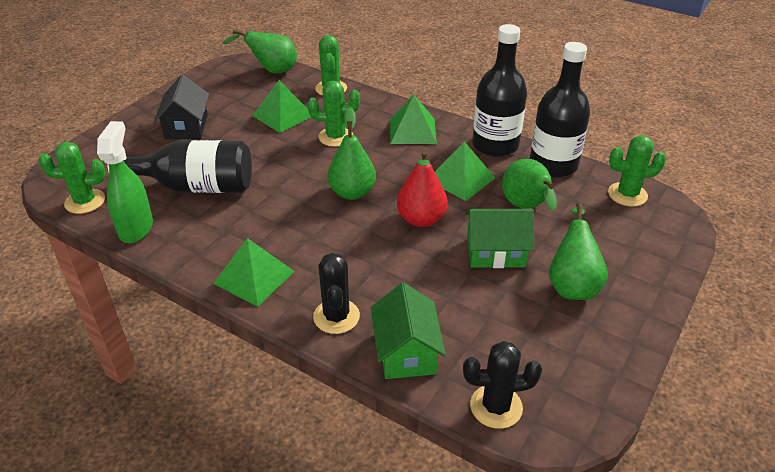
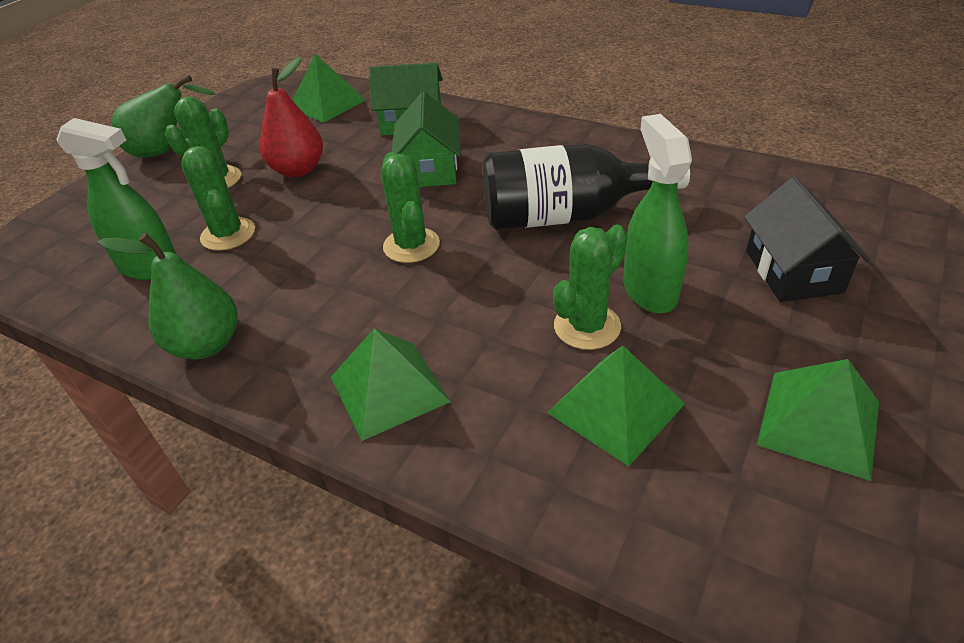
black bottle: 3 -> 1
black cactus: 2 -> 0
green pear: 4 -> 2
green spray bottle: 1 -> 2

